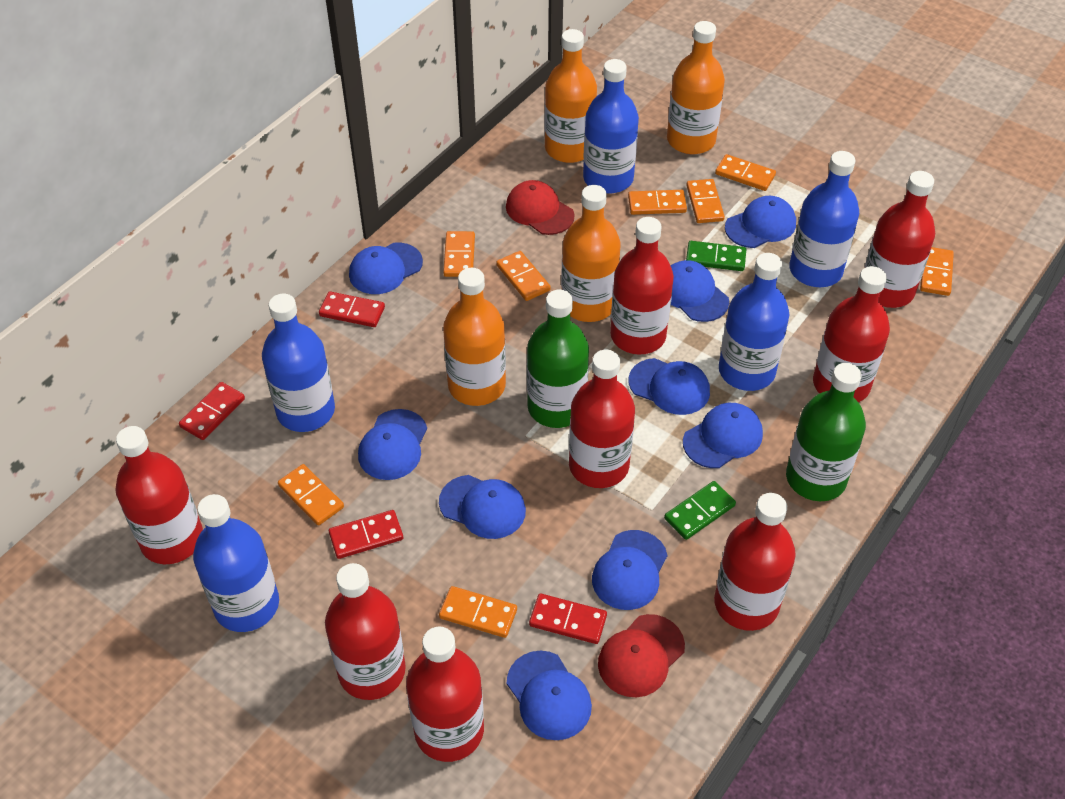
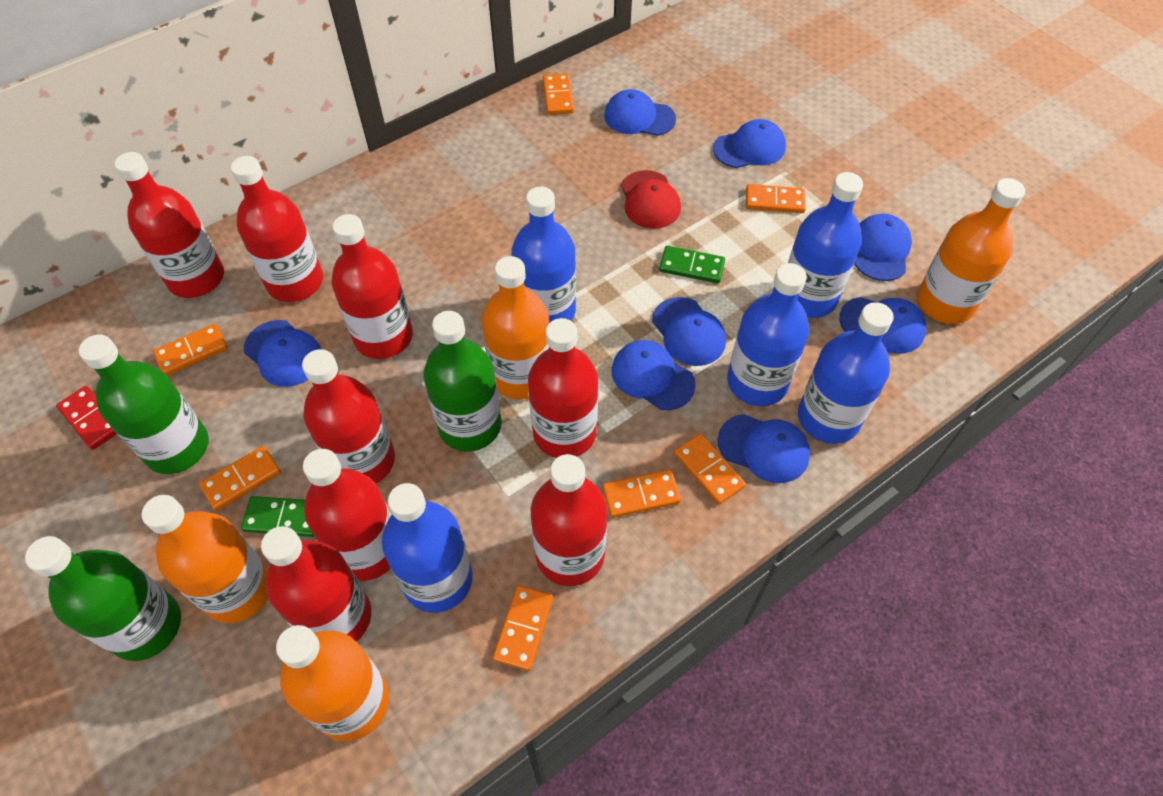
blue cap: 9 -> 8
green bottle: 2 -> 3
orange domino: 8 -> 7
red cap: 2 -> 1
red domino: 4 -> 1

